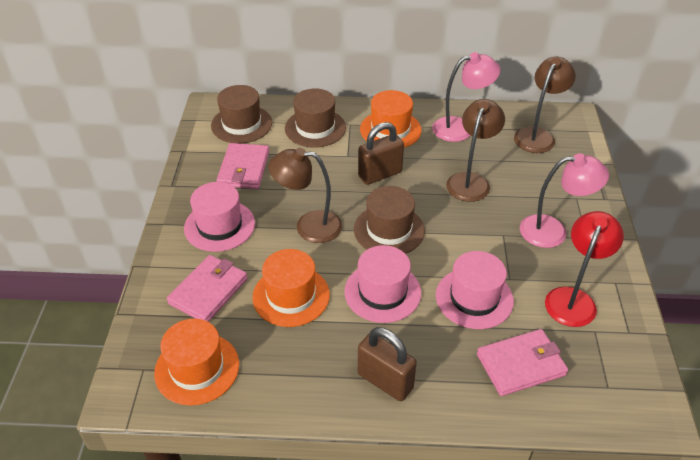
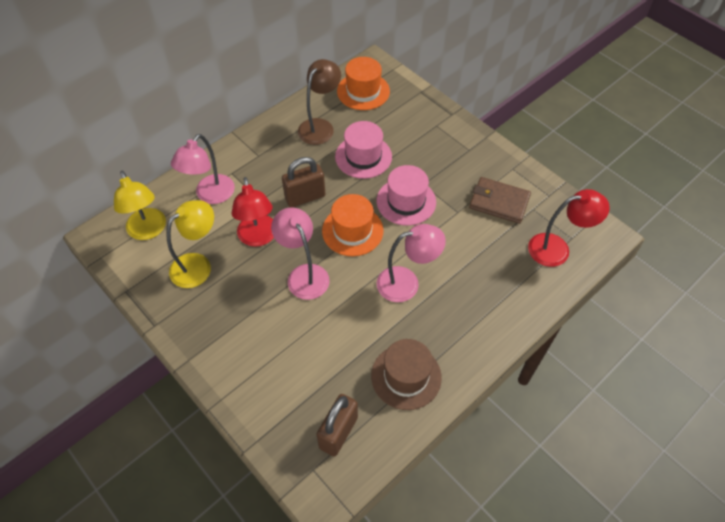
brown hat: 3 -> 1
brown lamp: 3 -> 1
brown wallet: 0 -> 1
orange hat: 3 -> 2
pink hat: 3 -> 2
pink lamp: 2 -> 3
pink wallet: 3 -> 0
red lamp: 1 -> 2
yellow lamp: 0 -> 2

